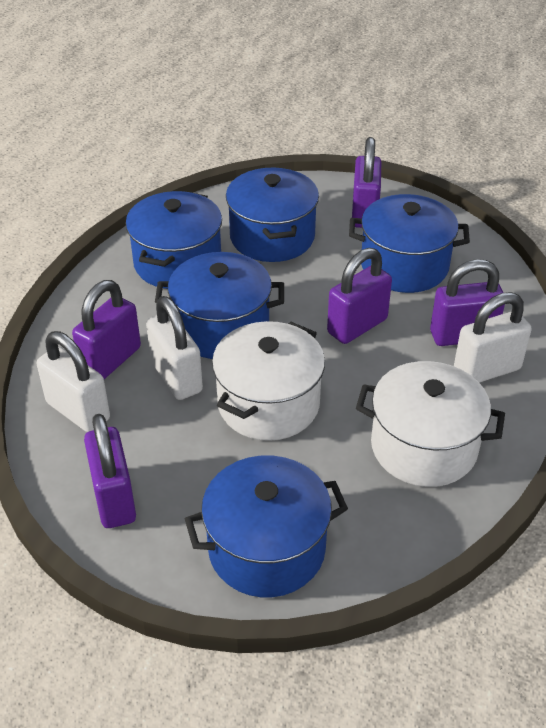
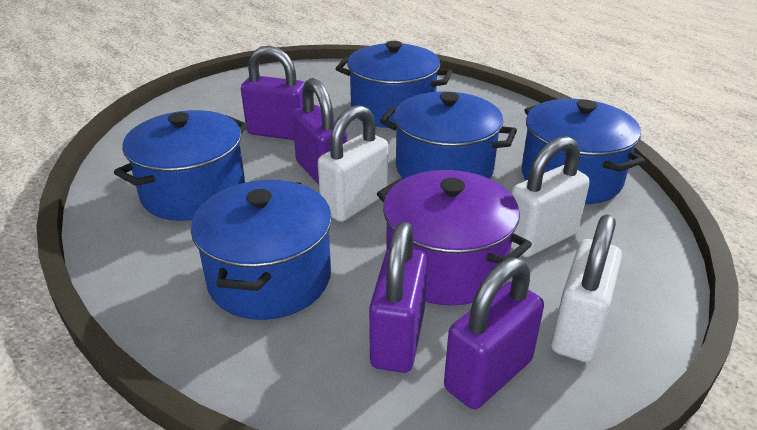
purple padlock: 5 -> 4
purple pot: 0 -> 1
white pot: 2 -> 0

